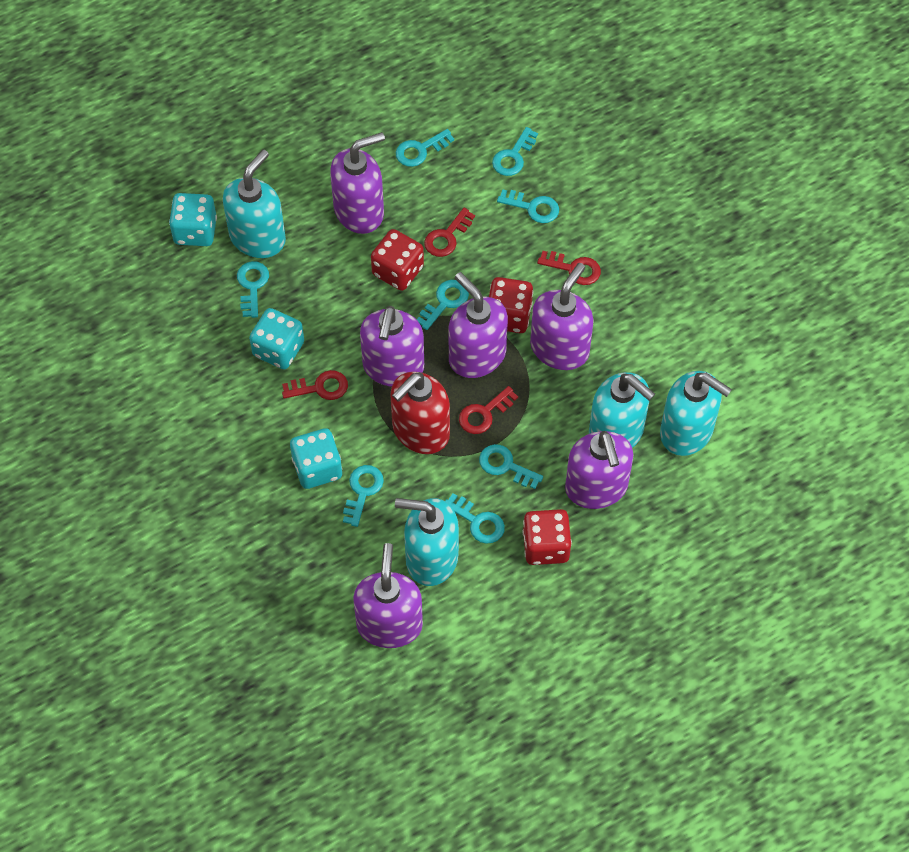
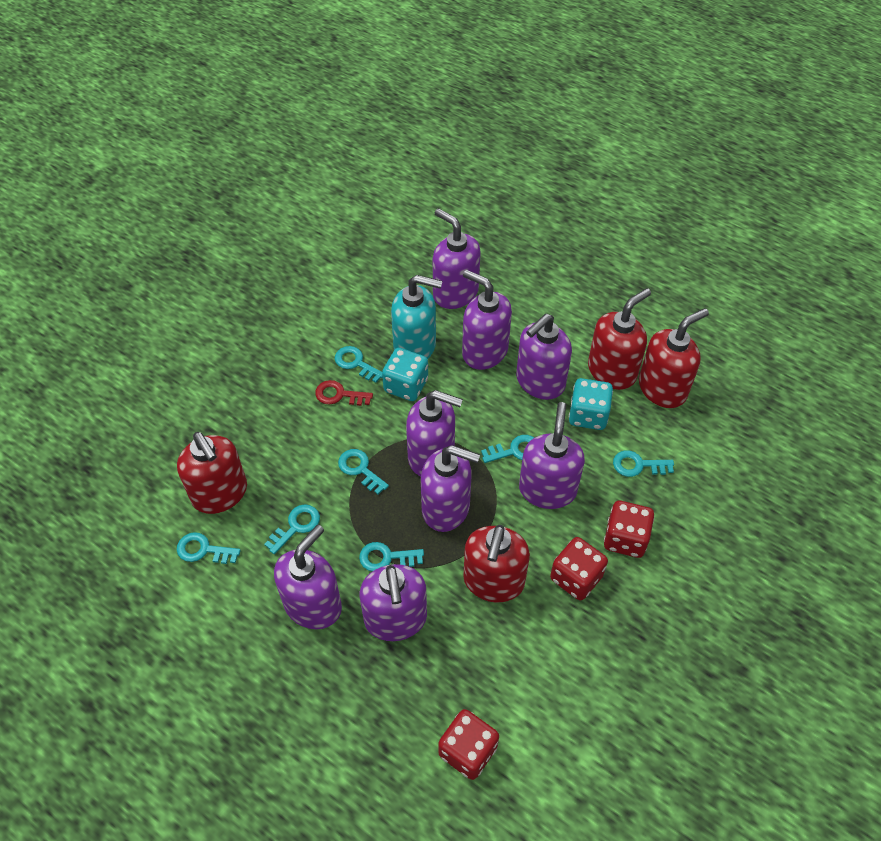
purple soap dispenser: 6 -> 8
red key: 4 -> 1
red soap dispenser: 1 -> 4
turquoise dice: 3 -> 2
turquoise key: 8 -> 7
turquoise soap dispenser: 4 -> 1

